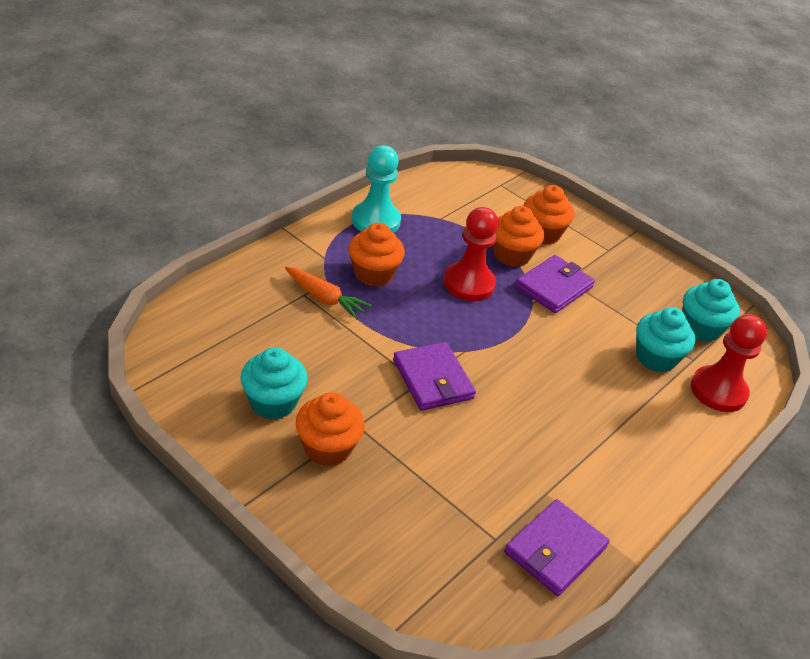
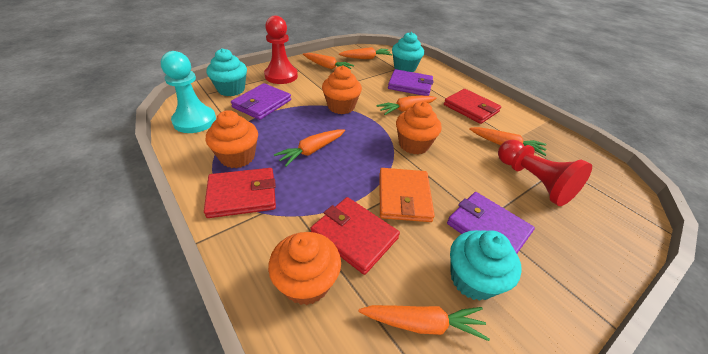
orange carrot: 1 -> 6
orange wallet: 0 -> 1
red wallet: 0 -> 3

